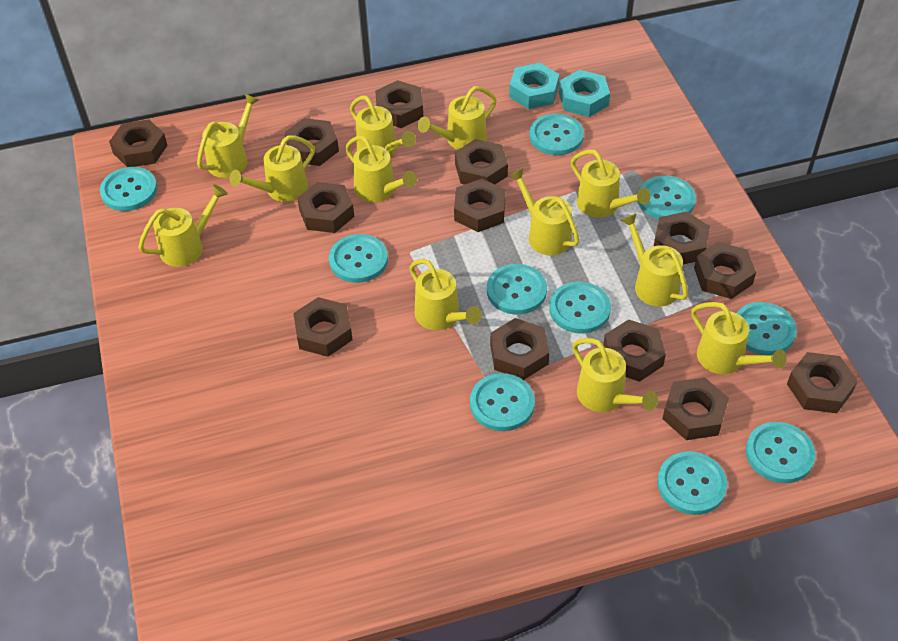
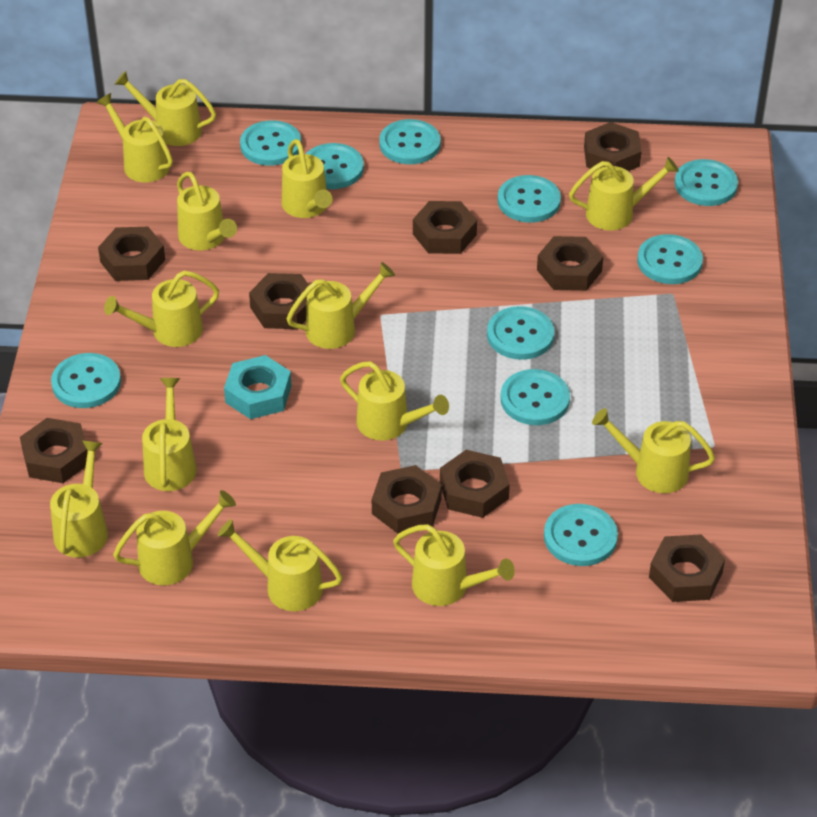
brown nut: 13 -> 9
turquoise nut: 2 -> 1
yellow watering can: 12 -> 14

